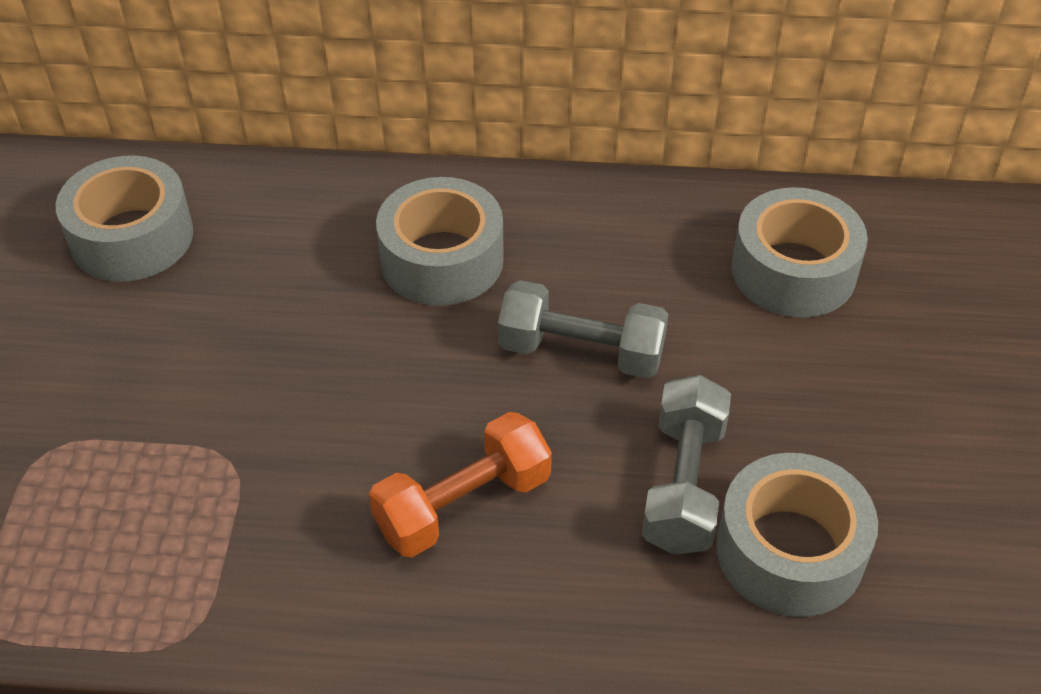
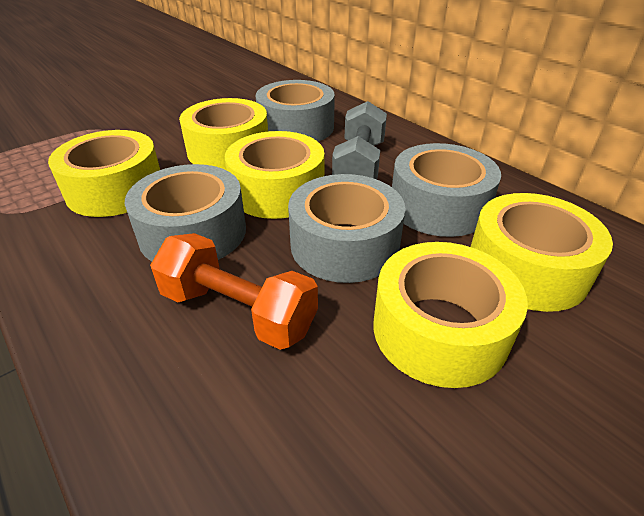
grey dumbbell: 2 -> 1
yellow tape: 0 -> 5

